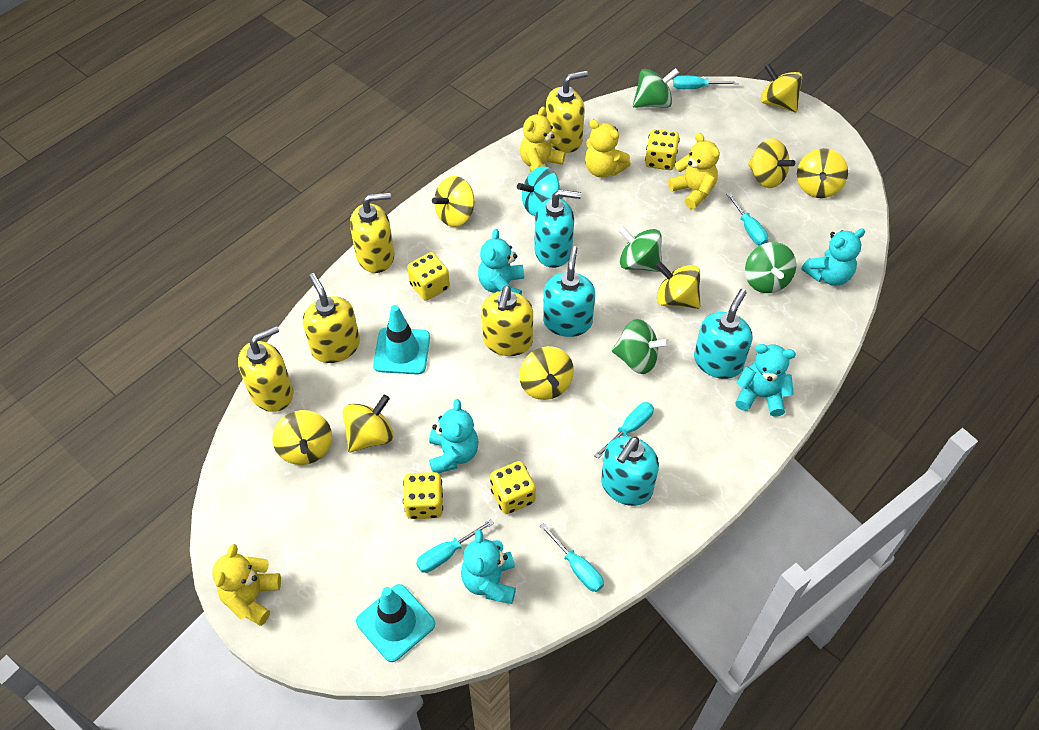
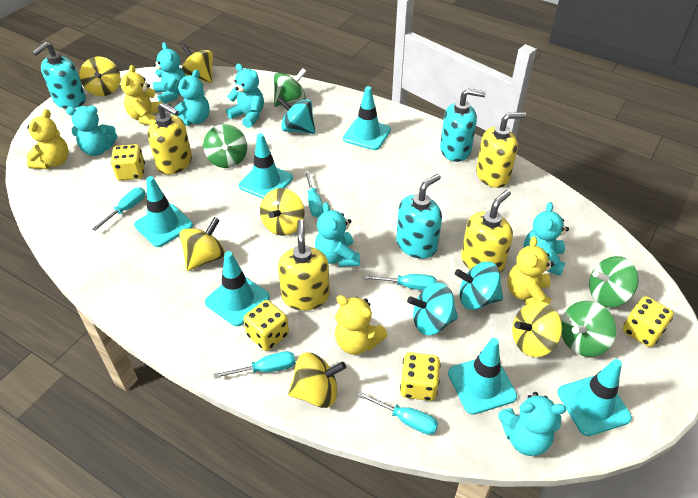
turquoise soap dispenser: 4 -> 3
turquoise spinning top: 1 -> 3
turquoise teddy bear: 5 -> 7
turquoise traffic cone: 2 -> 6
yellow soap dispenser: 5 -> 4
yellow spinning top: 8 -> 6

